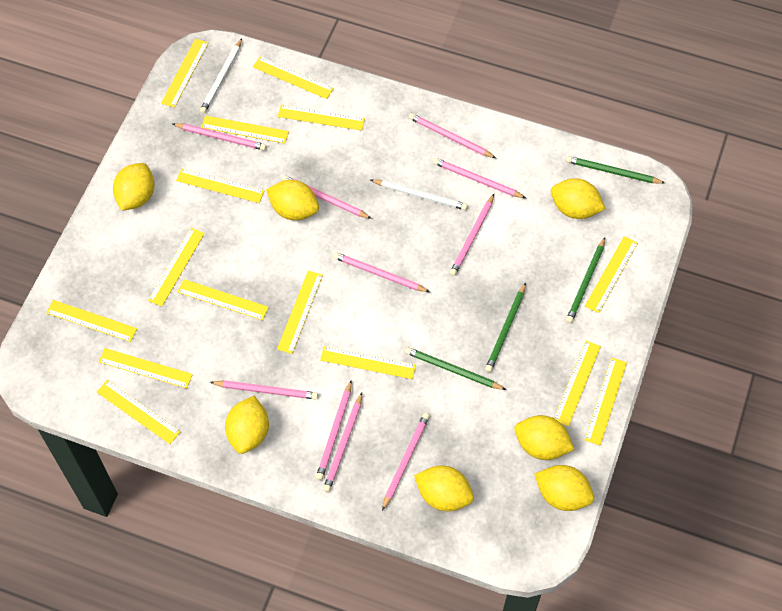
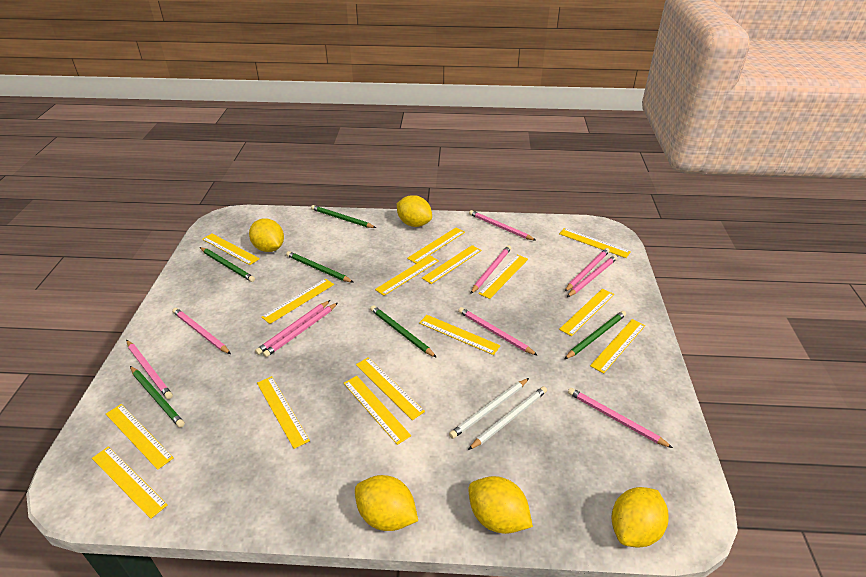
green pencil: 4 -> 6
yellow lemon: 7 -> 5

